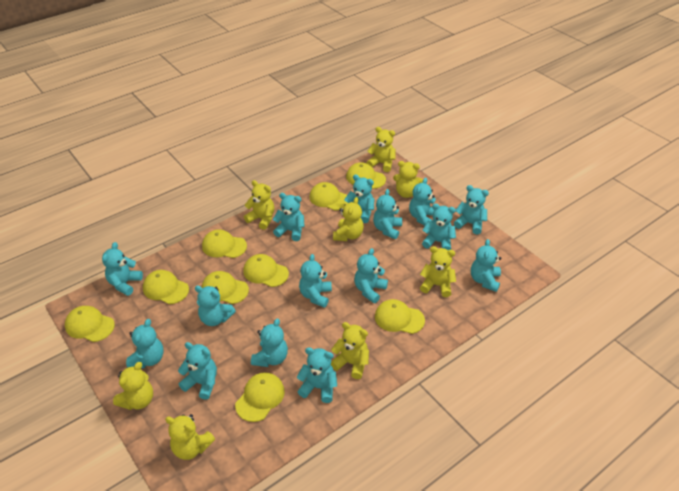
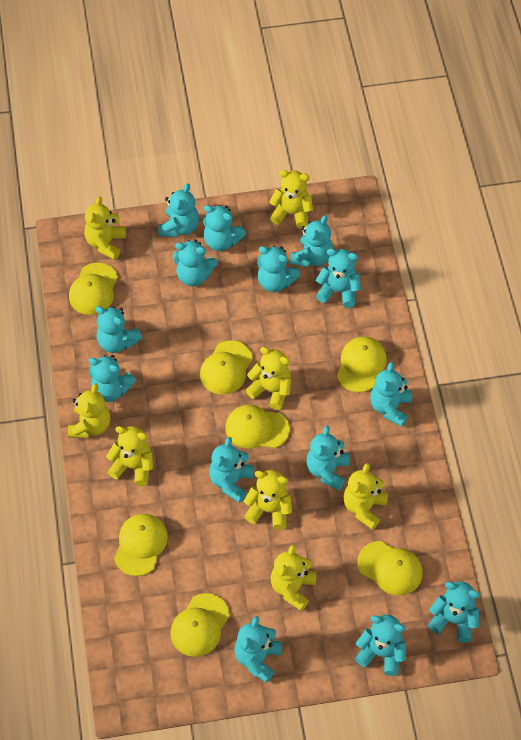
turquoise teddy bear: 15 -> 14
yellow cap: 9 -> 7

